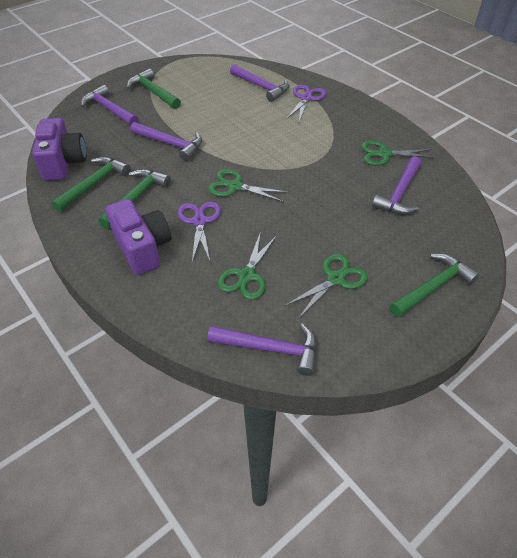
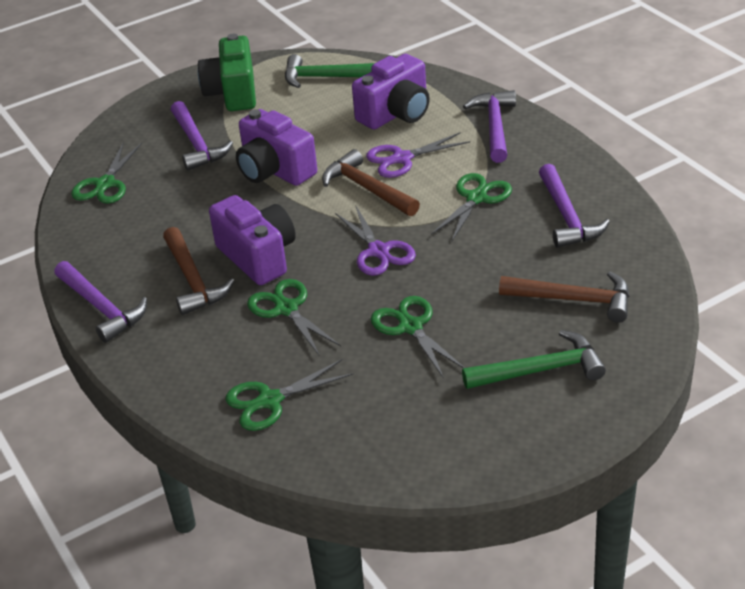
brown hammer: 0 -> 3
green camera: 0 -> 1
green hammer: 4 -> 2
green scissors: 4 -> 5
purple camera: 2 -> 3
purple hammer: 5 -> 4

